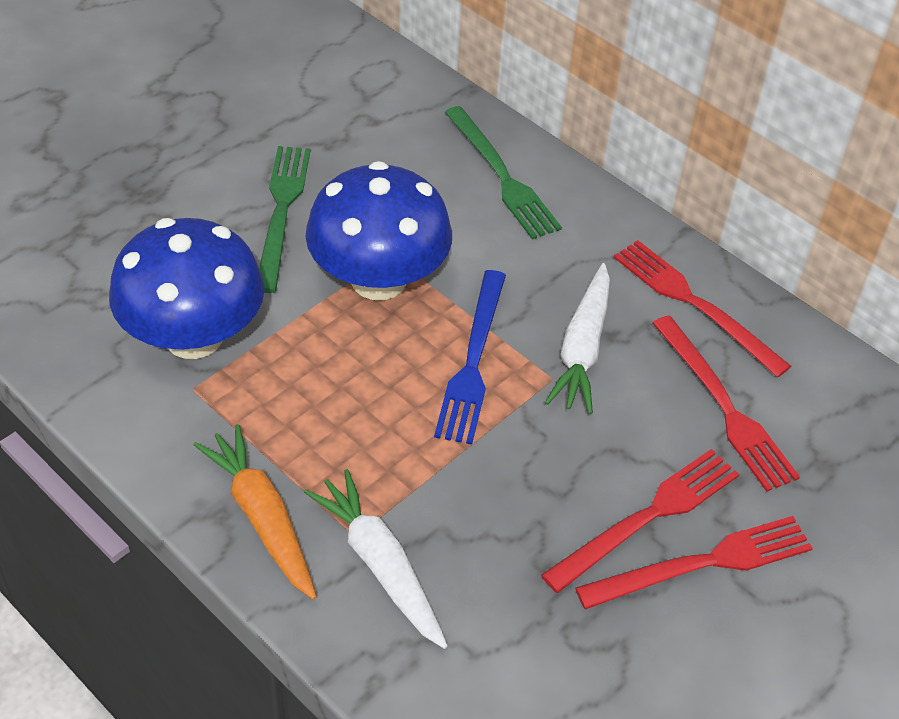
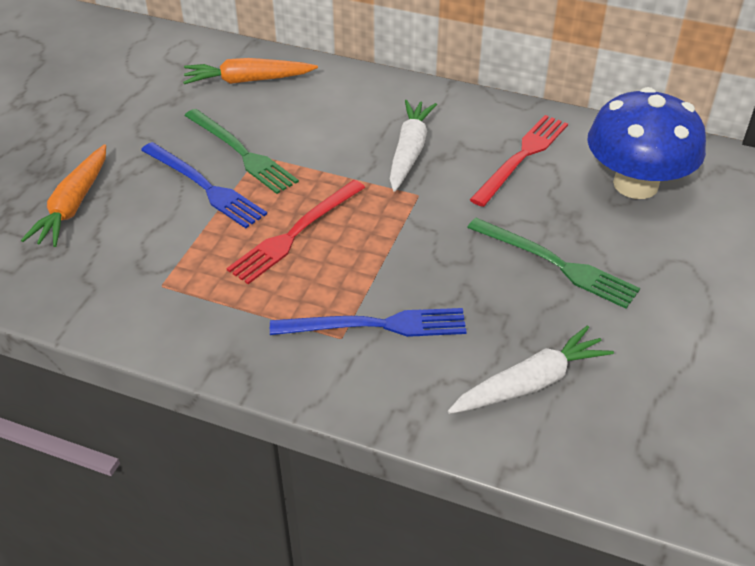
blue fork: 1 -> 2
blue mushroom: 2 -> 1
orange carrot: 1 -> 2
red fork: 4 -> 2

